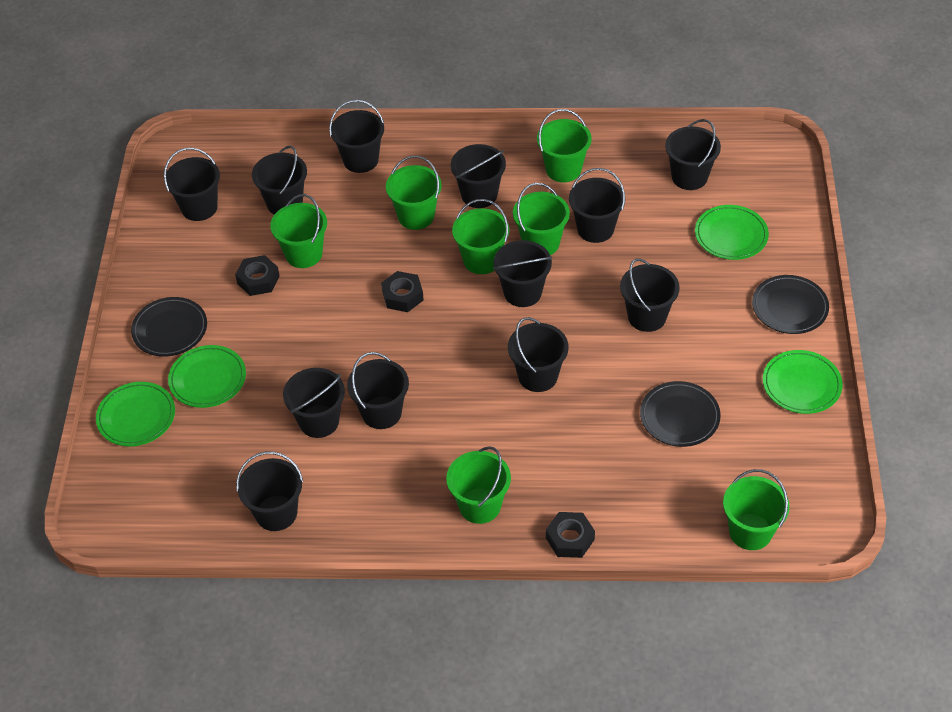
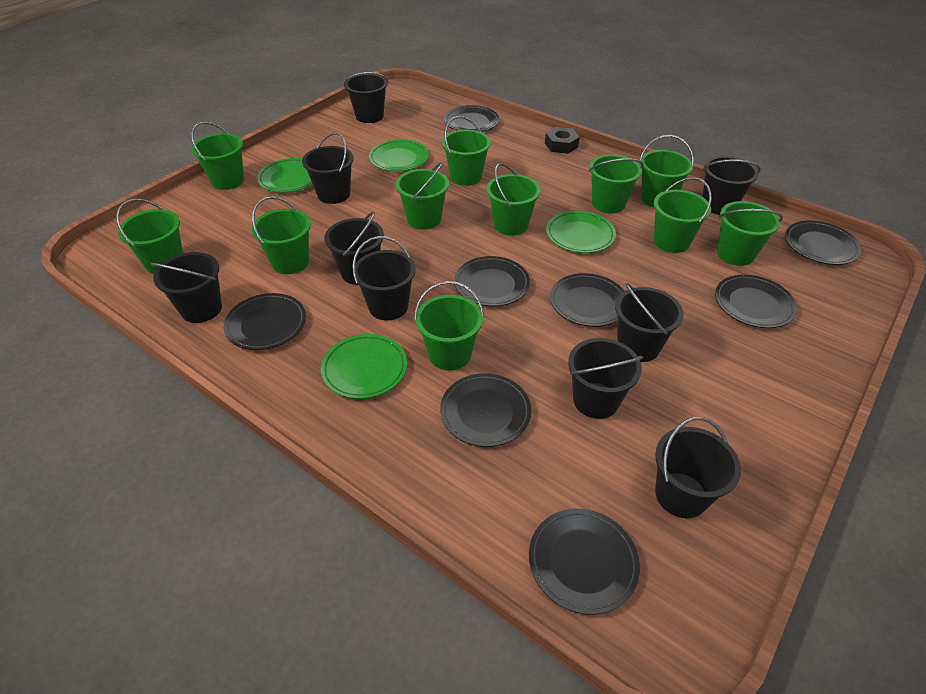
black bucket: 12 -> 9
black nut: 3 -> 1
black plate: 3 -> 8
green bucket: 7 -> 11

